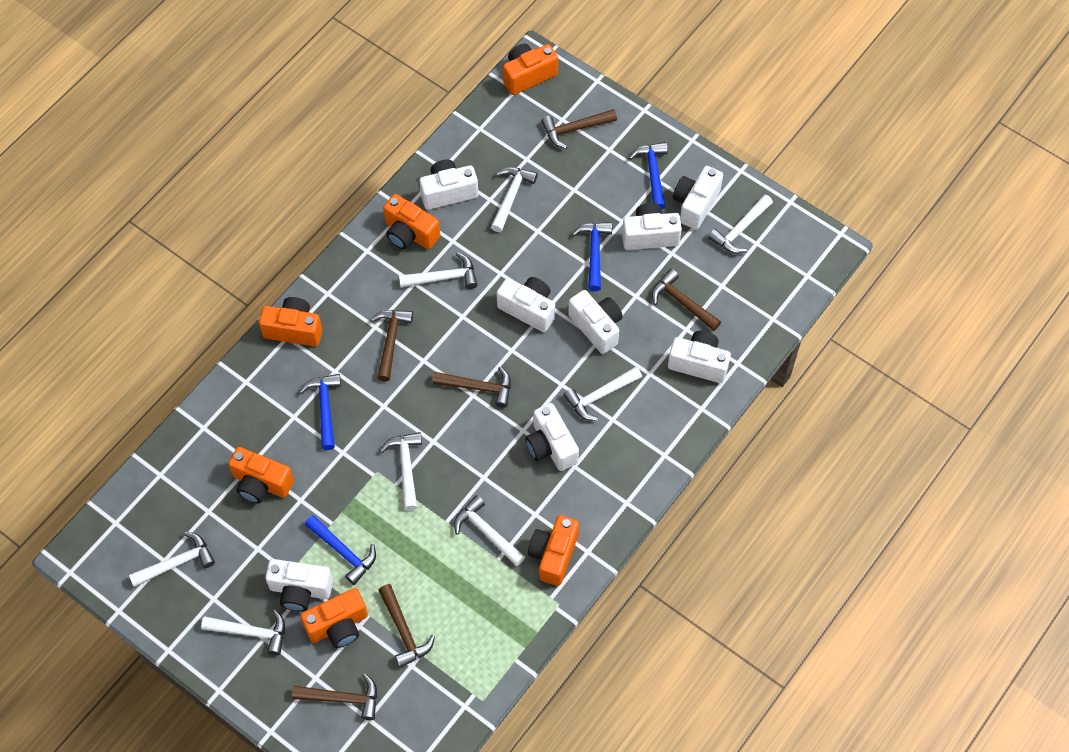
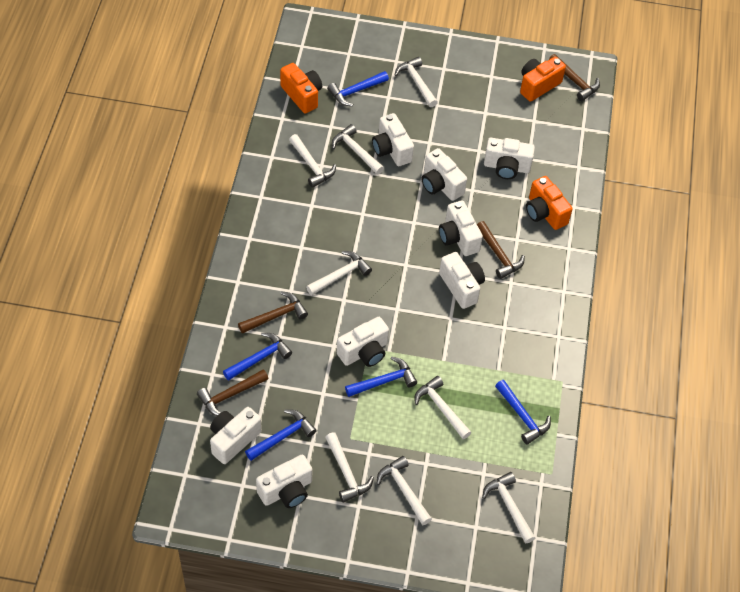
blue hammer: 4 -> 5
brown hammer: 6 -> 4
orange camera: 6 -> 3

